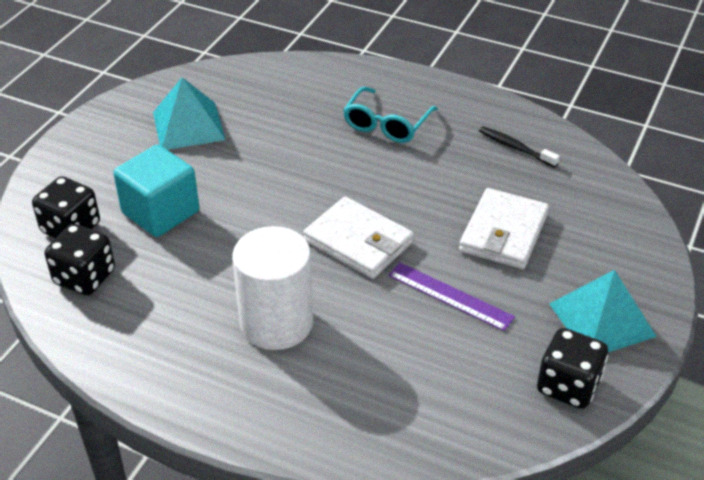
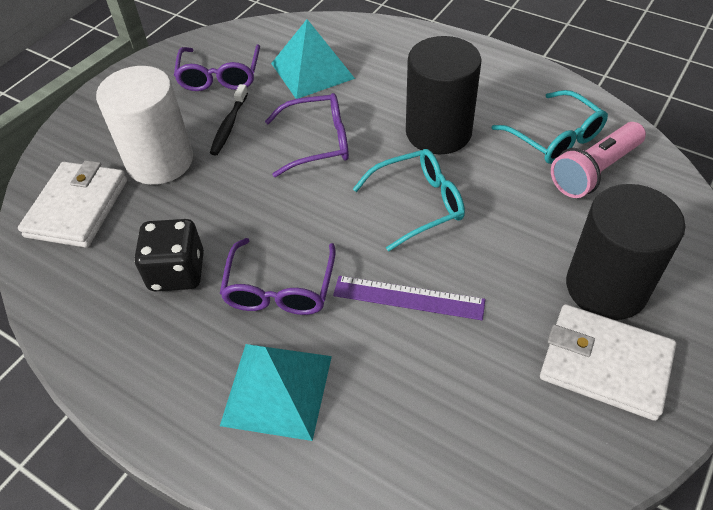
black cylinder: 0 -> 2
black dice: 3 -> 1
pink flashlight: 0 -> 1
purple glasses: 0 -> 3
turquoise cube: 1 -> 0
turquoise glasses: 1 -> 2

